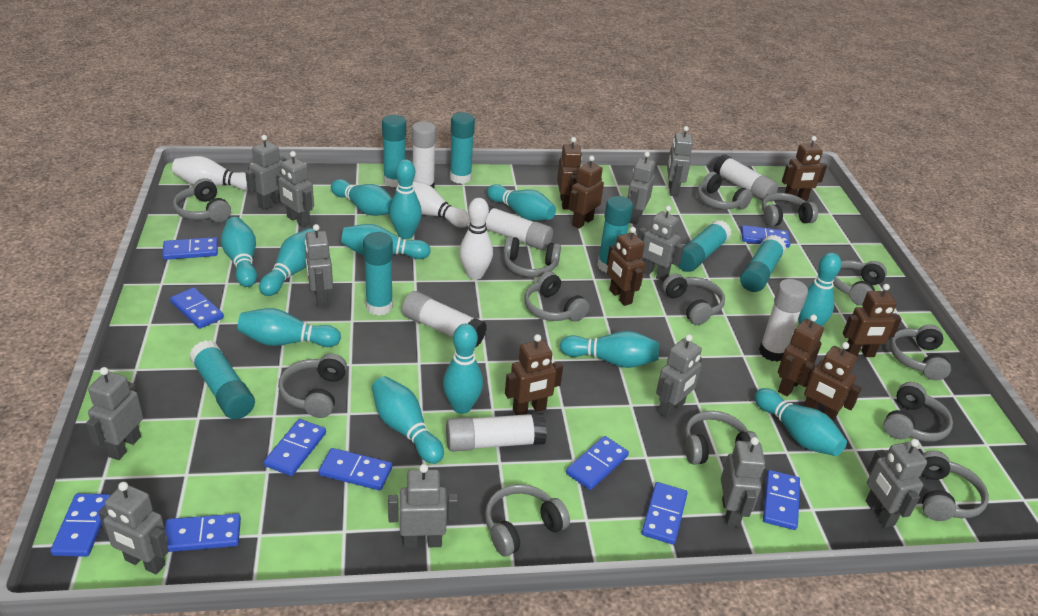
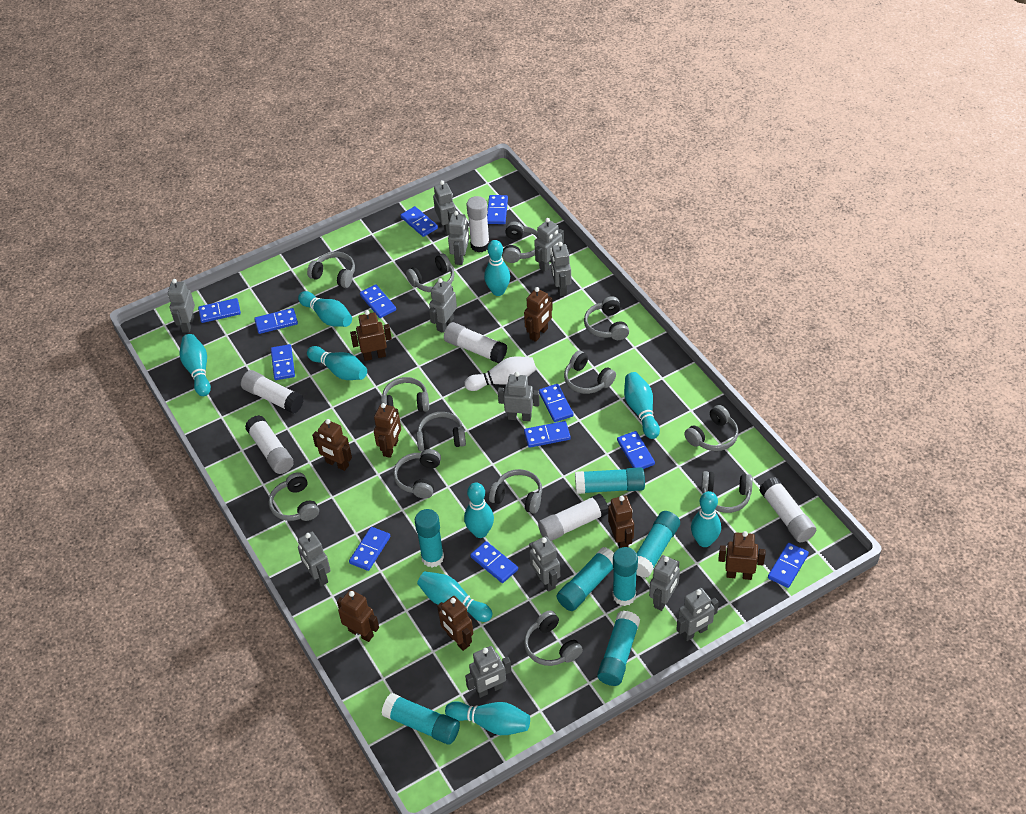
blue domino: 10 -> 12
turquoise bowling pin: 12 -> 9
white bowling pin: 3 -> 1

